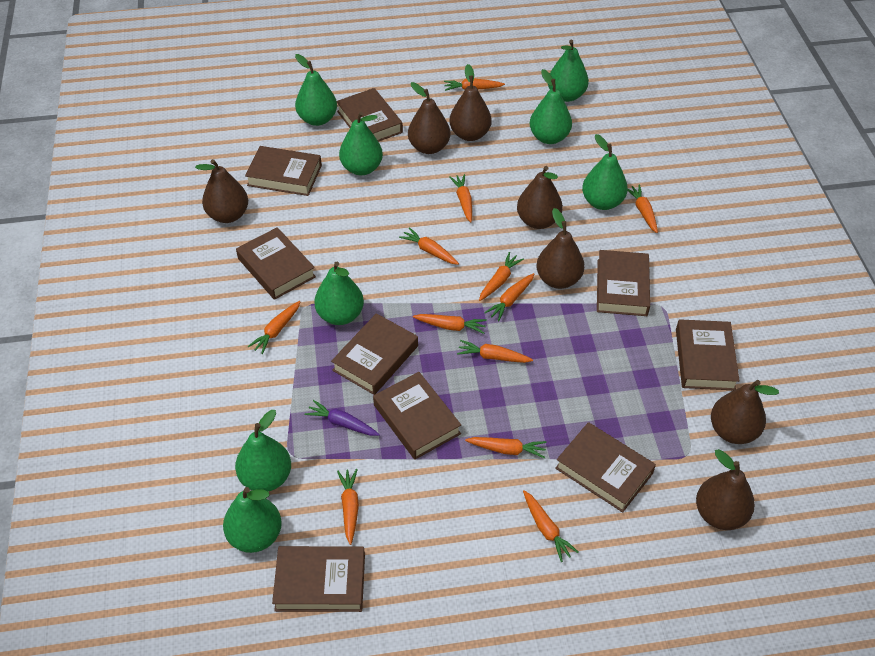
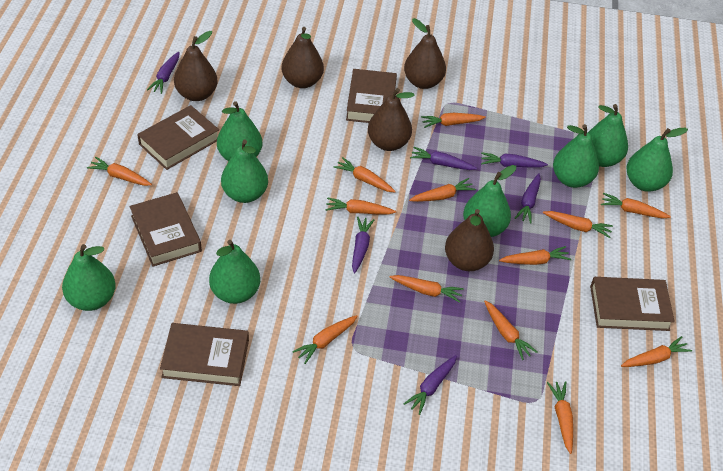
brown book: 9 -> 5
brown pear: 7 -> 5
orange carrot: 12 -> 13
purple carrot: 1 -> 6

